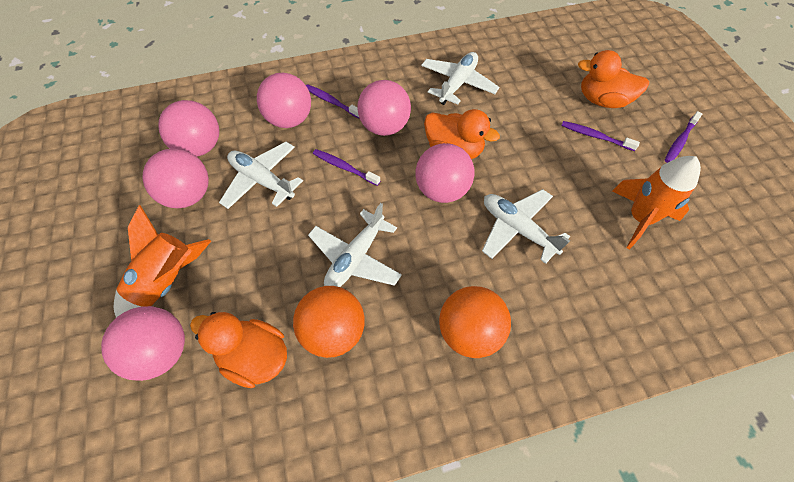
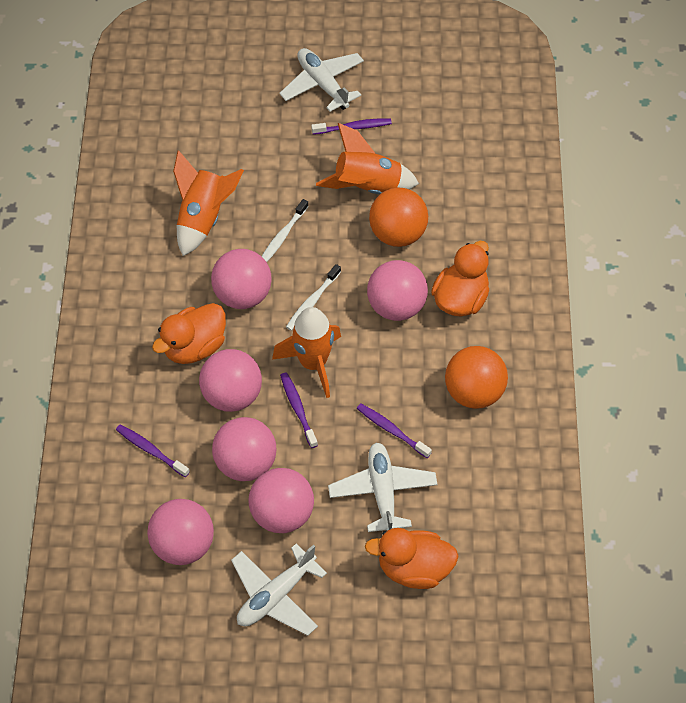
orange rocket: 2 -> 3
white plane: 4 -> 3
white toothbrush: 0 -> 2

